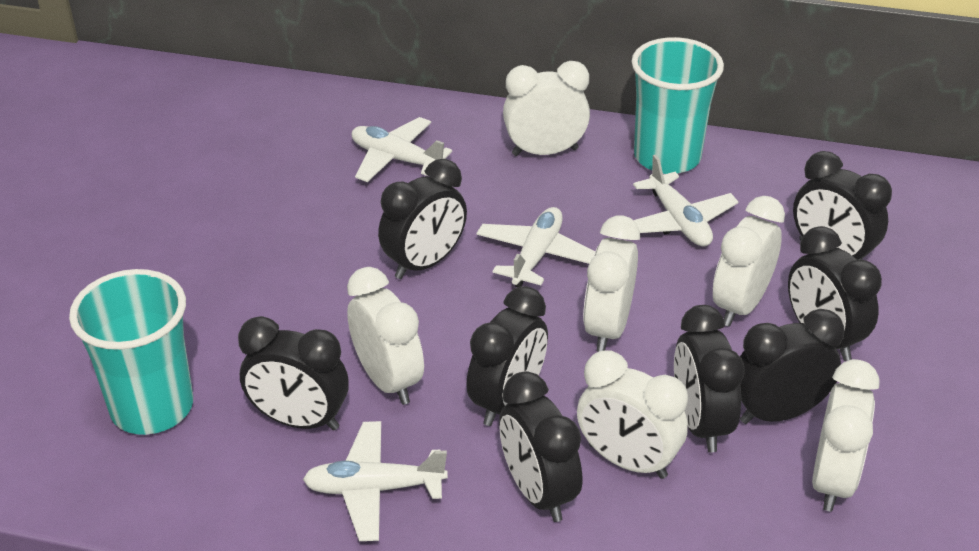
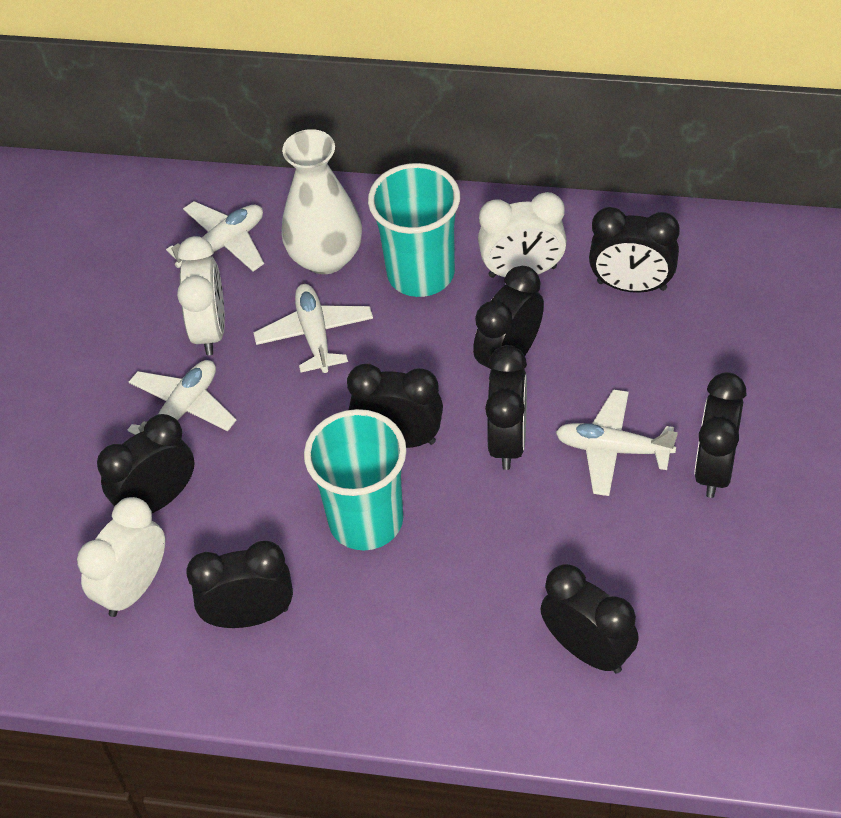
white clock: 6 -> 3
white vase: 0 -> 1

